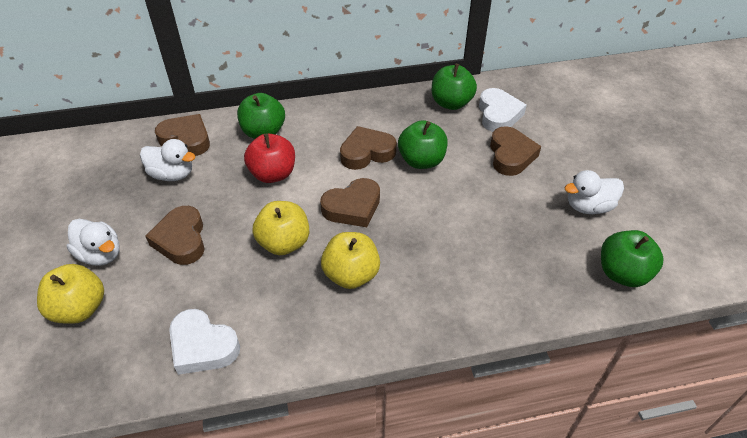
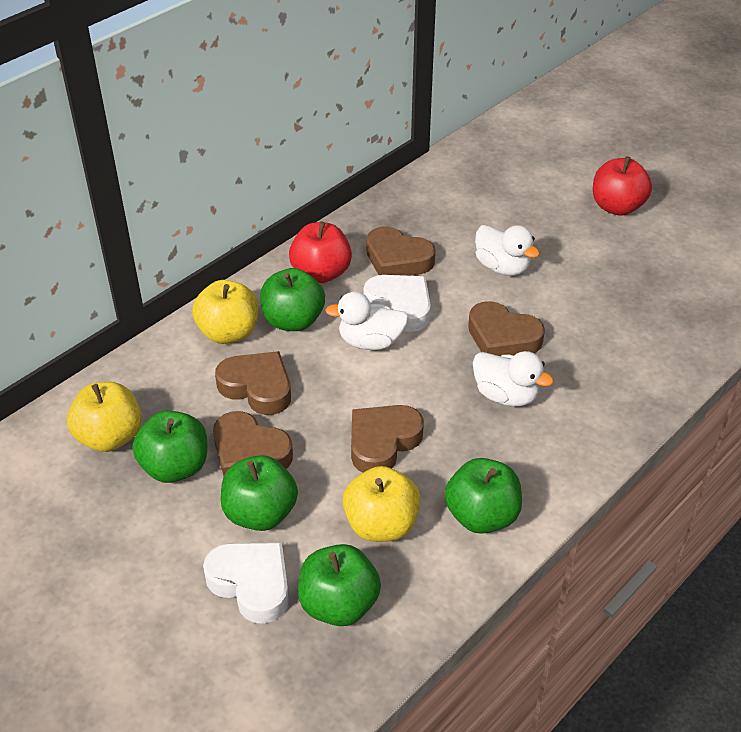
green apple: 4 -> 5
red apple: 1 -> 2

